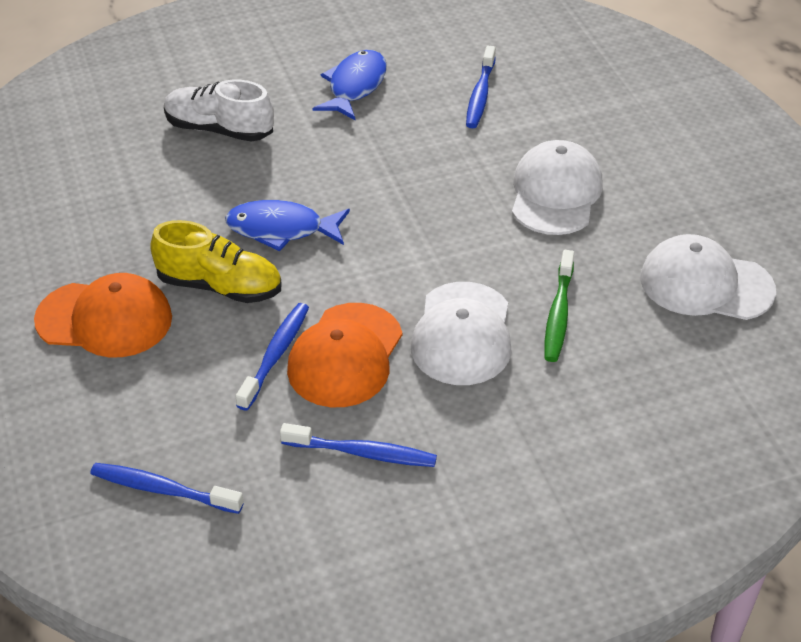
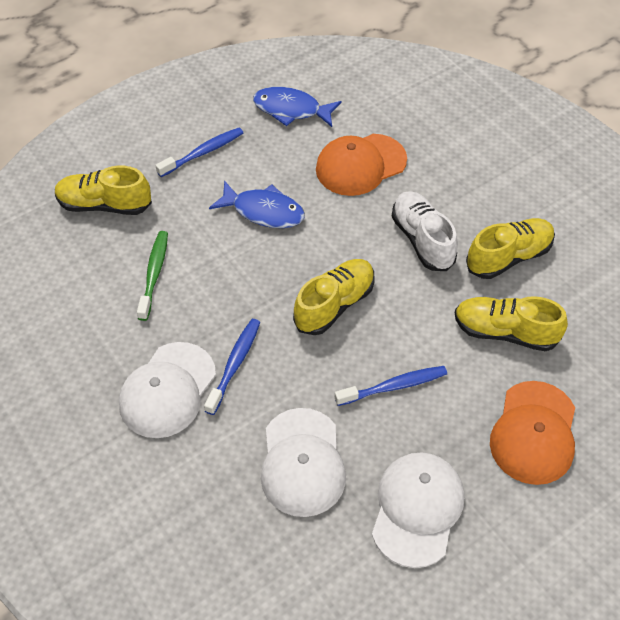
blue toothbrush: 4 -> 3
yellow shoe: 1 -> 4

